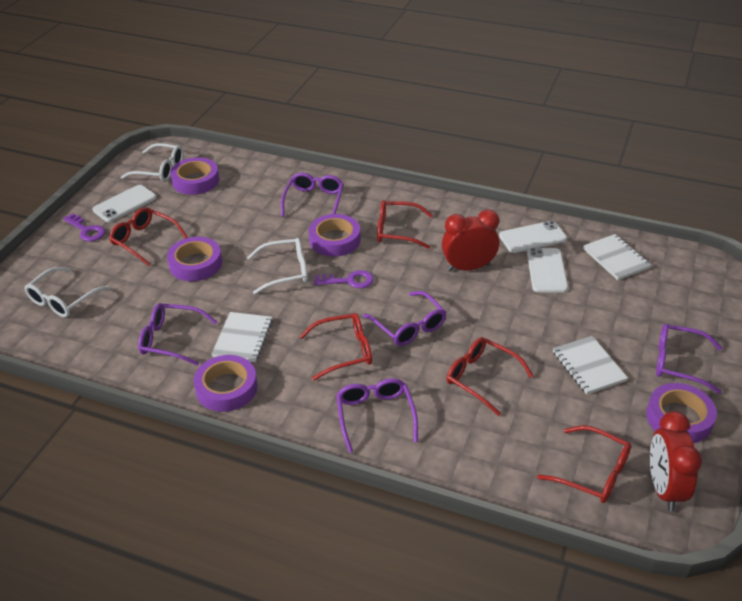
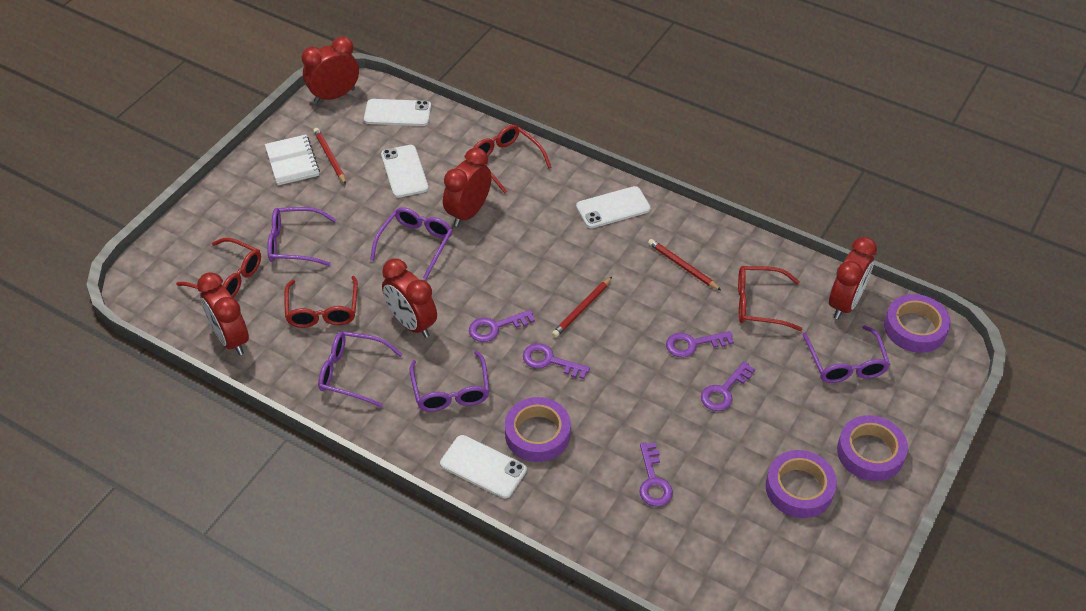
purple key: 2 -> 5
purple tape: 5 -> 4
red clock: 2 -> 5
red glasses: 5 -> 4
red pencil: 0 -> 3
white glasses: 3 -> 0
white notebook: 3 -> 1
white phone: 3 -> 4

